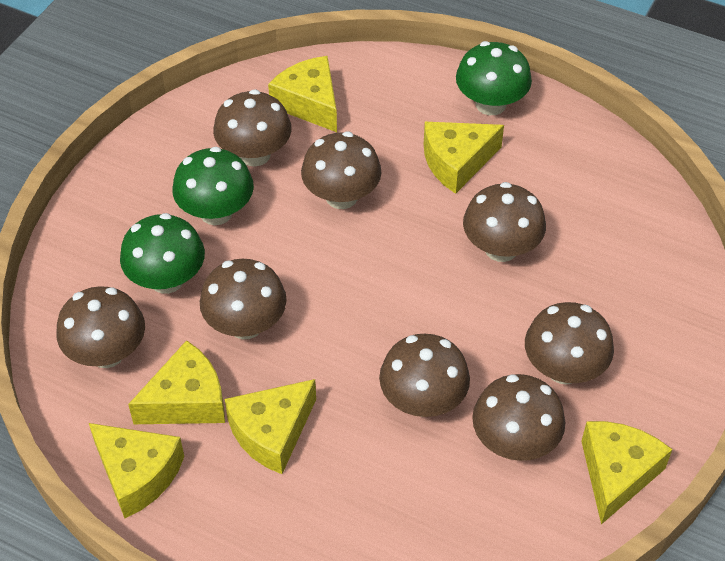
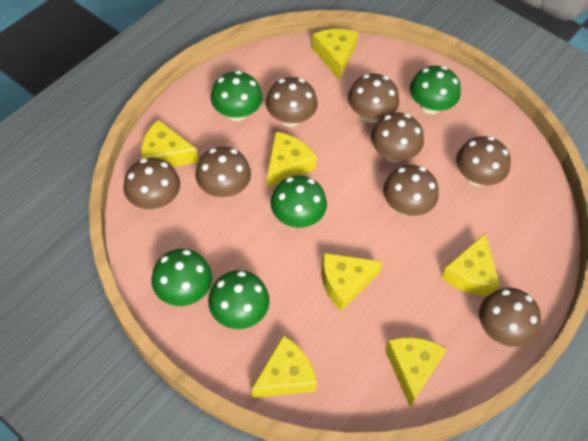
green mushroom: 3 -> 5
yellow cheese: 6 -> 7

